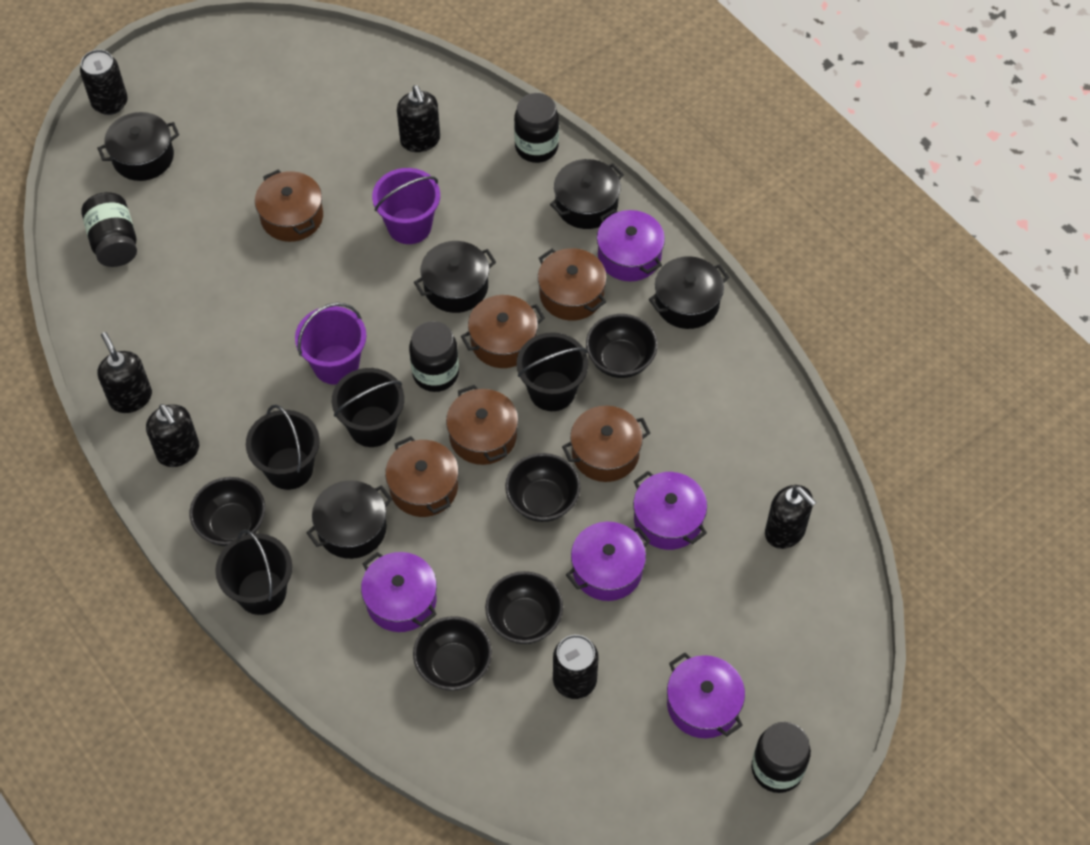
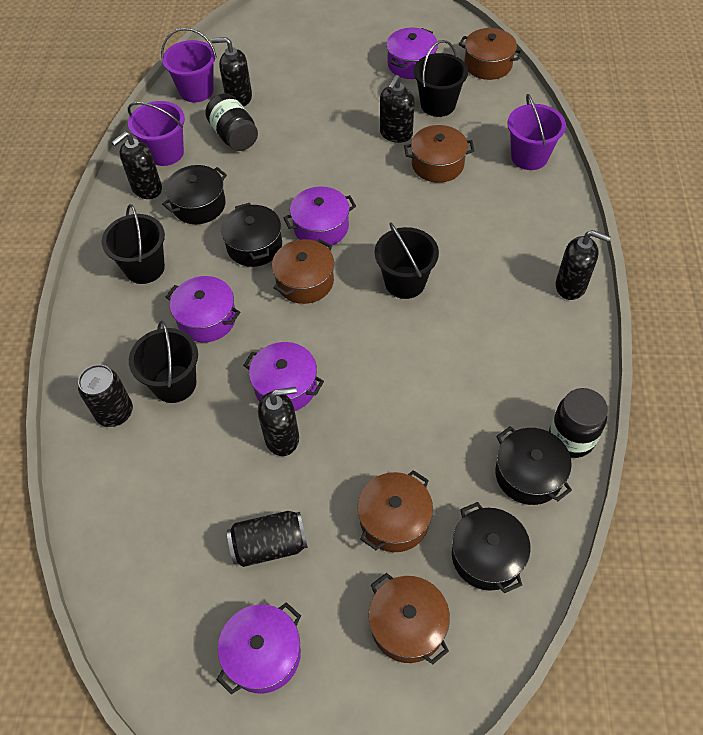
black bowl: 5 -> 0
black jar: 4 -> 2
black pot: 5 -> 4
black soap dispenser: 4 -> 5
brown pot: 6 -> 5
purple bucket: 2 -> 3

